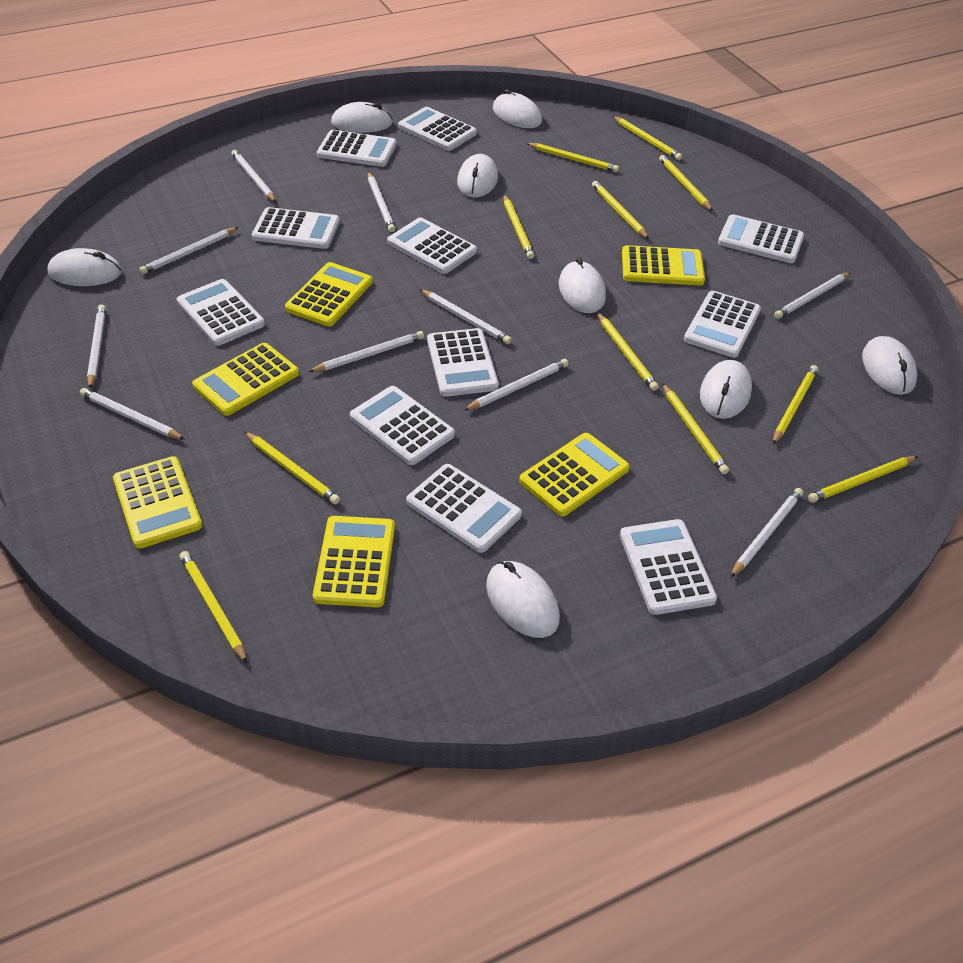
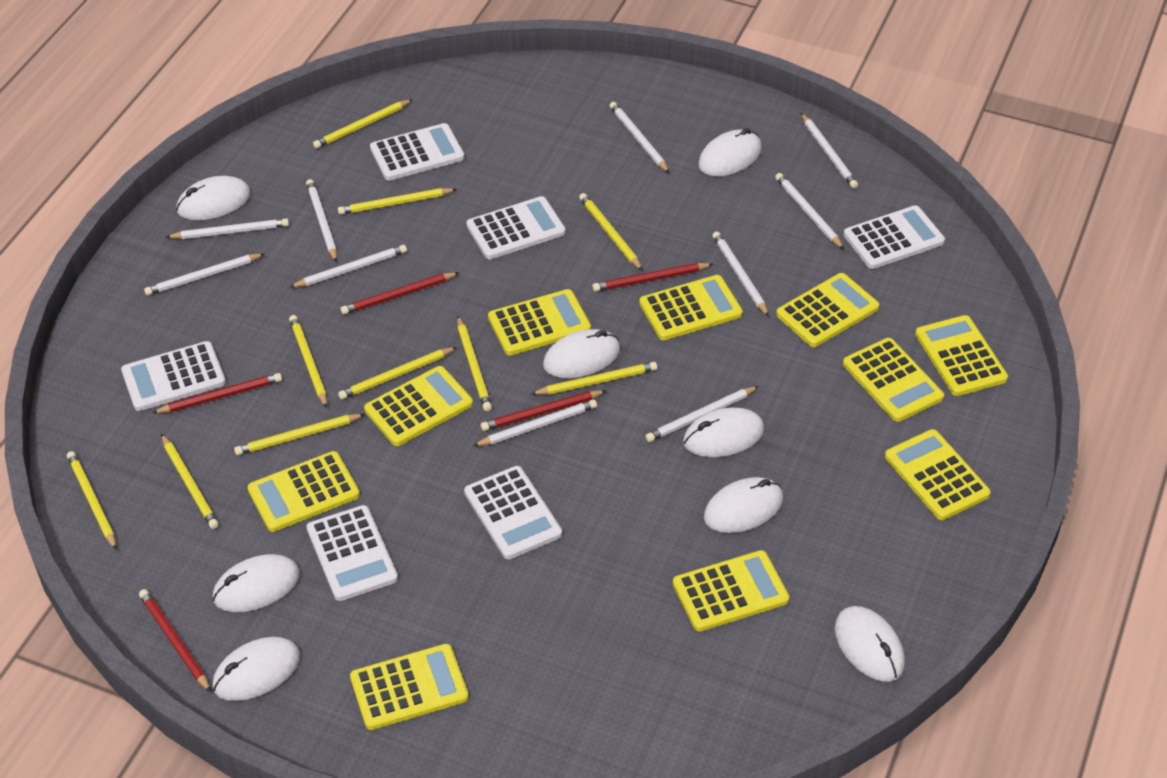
red pencil: 0 -> 5
white calculator: 11 -> 6
yellow calculator: 6 -> 10
yellow pencil: 11 -> 10

